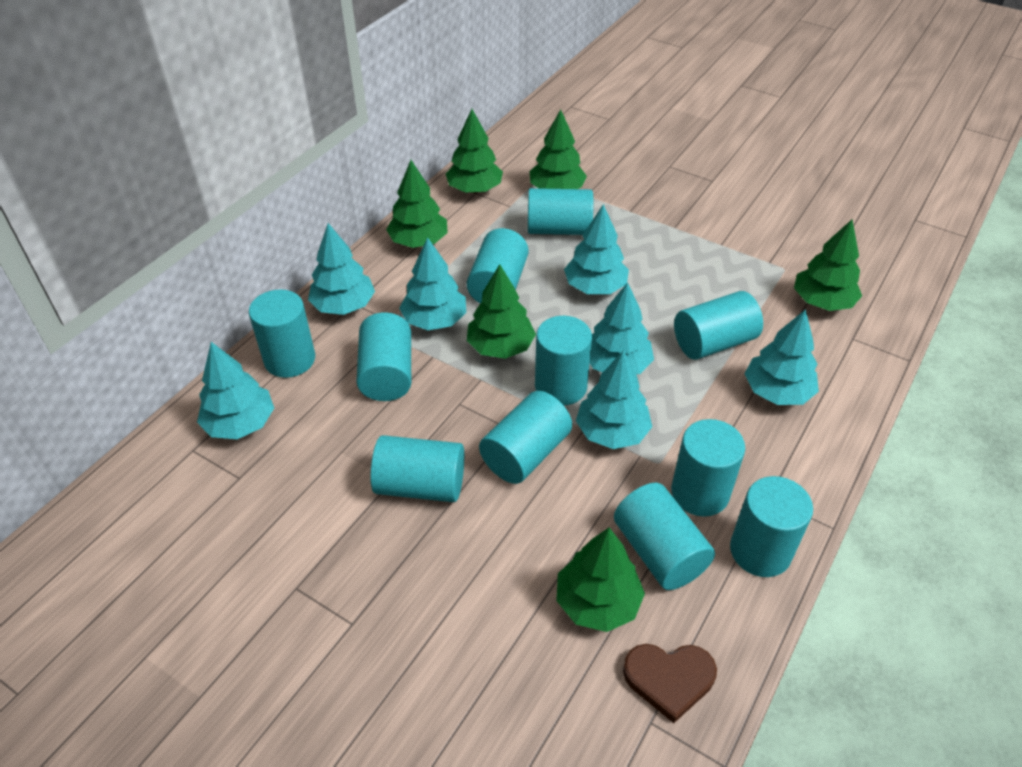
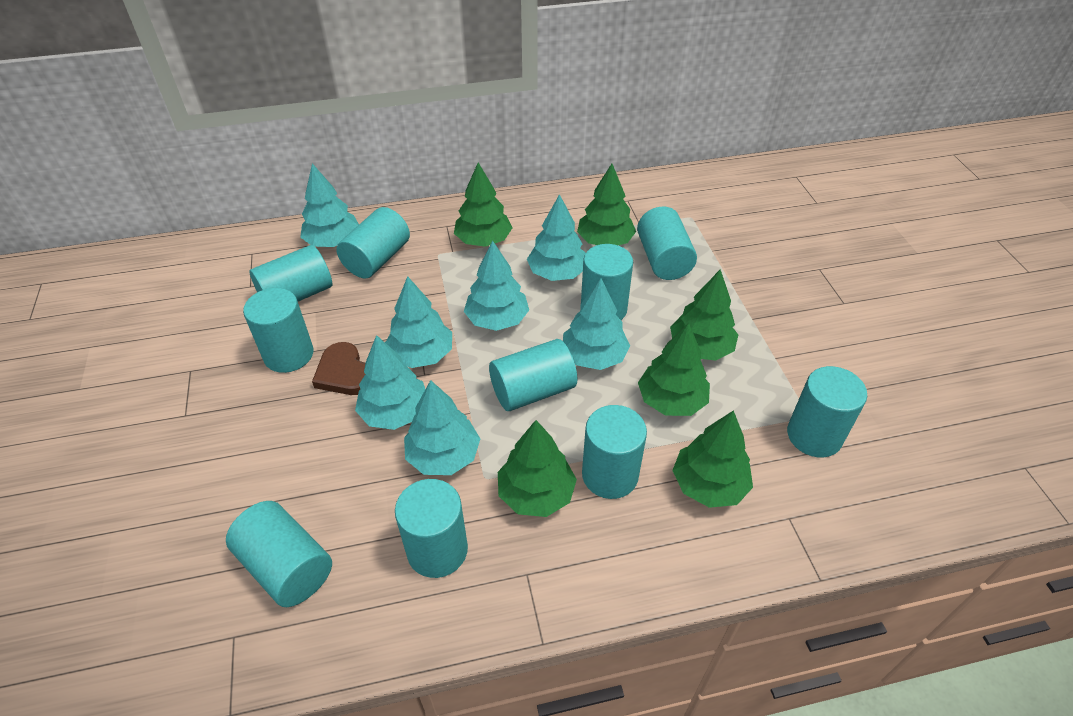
turquoise cylinder: 11 -> 10

